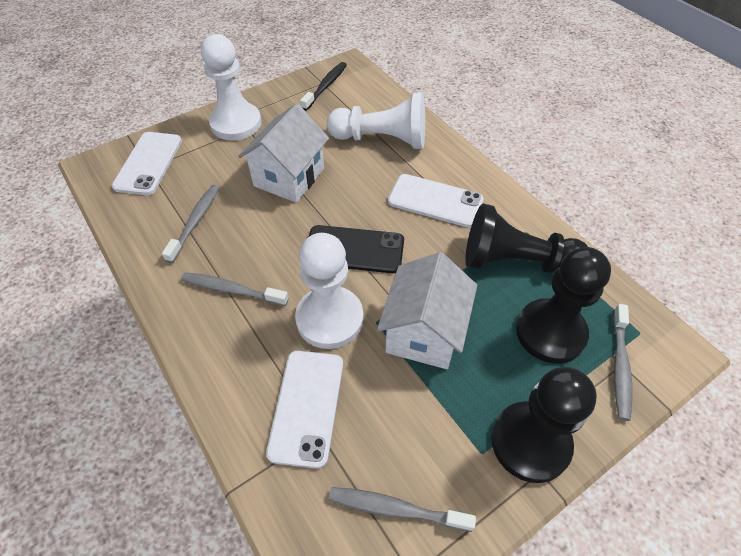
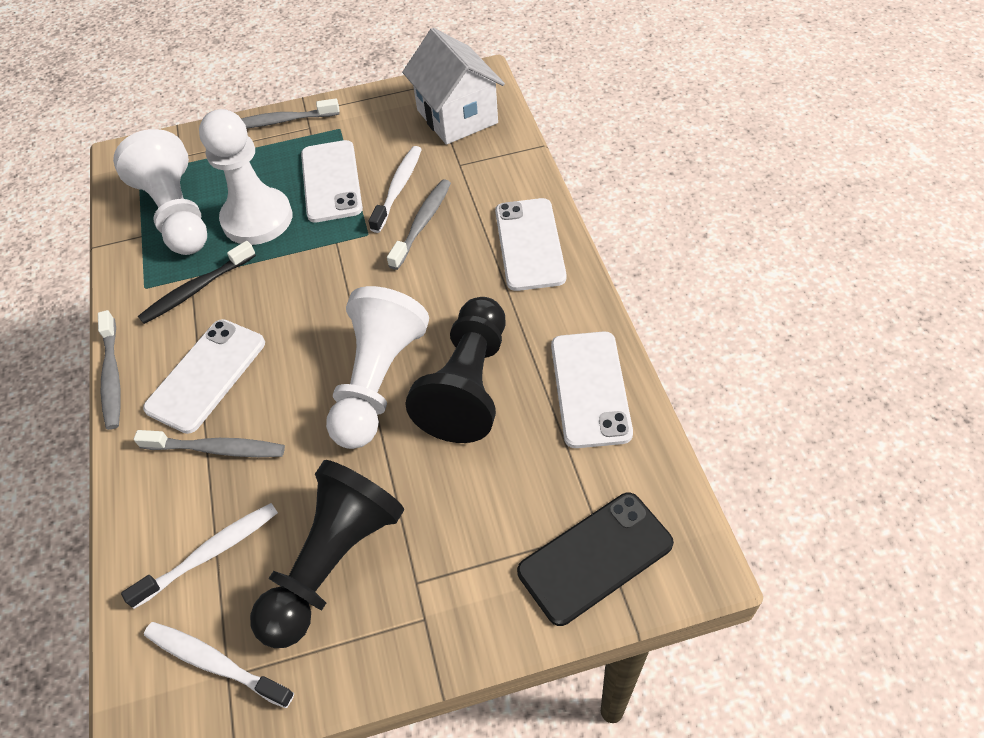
black pawn: 3 -> 2
white house: 2 -> 1
white phone: 3 -> 4
white toothbrush: 0 -> 3

